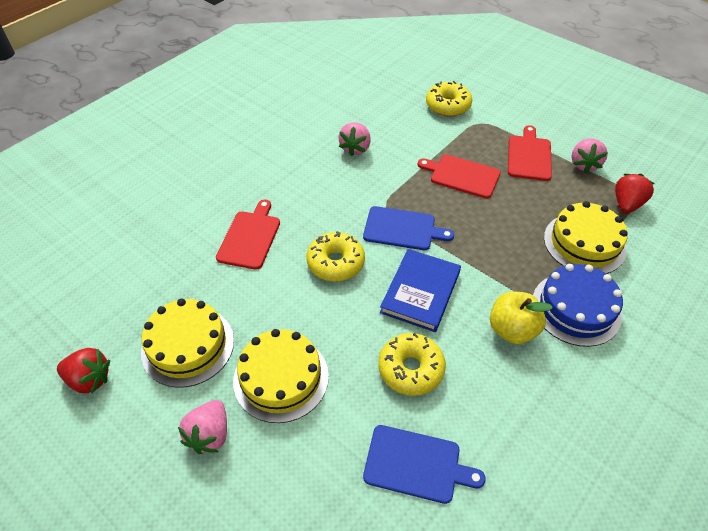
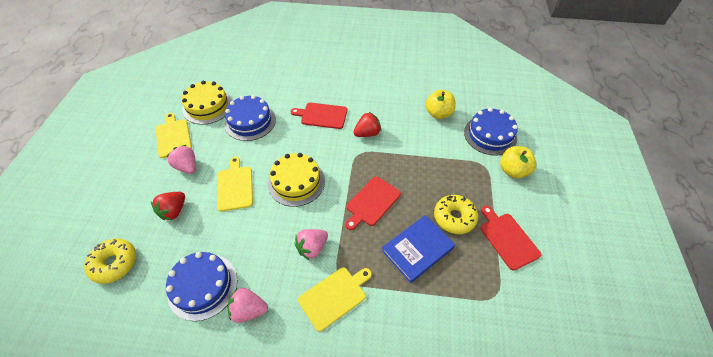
blue cake: 1 -> 3
blue cutting board: 2 -> 0
yellow apple: 1 -> 2
yellow cake: 3 -> 2
yellow cutting board: 0 -> 3
yellow donut: 3 -> 2

